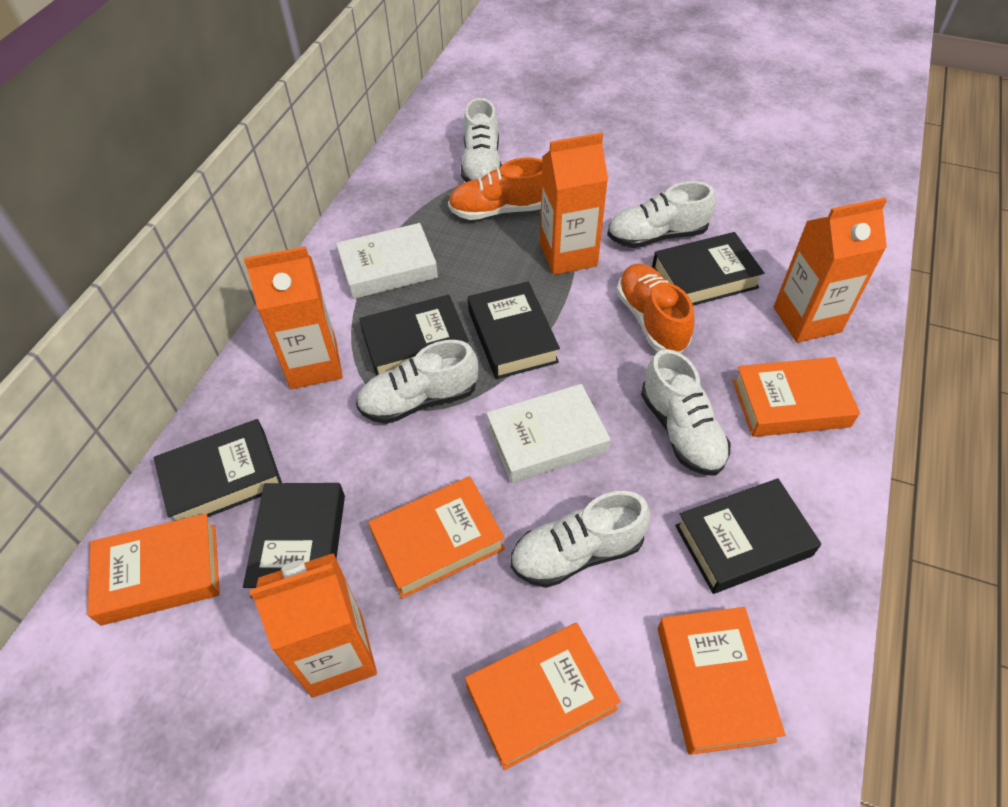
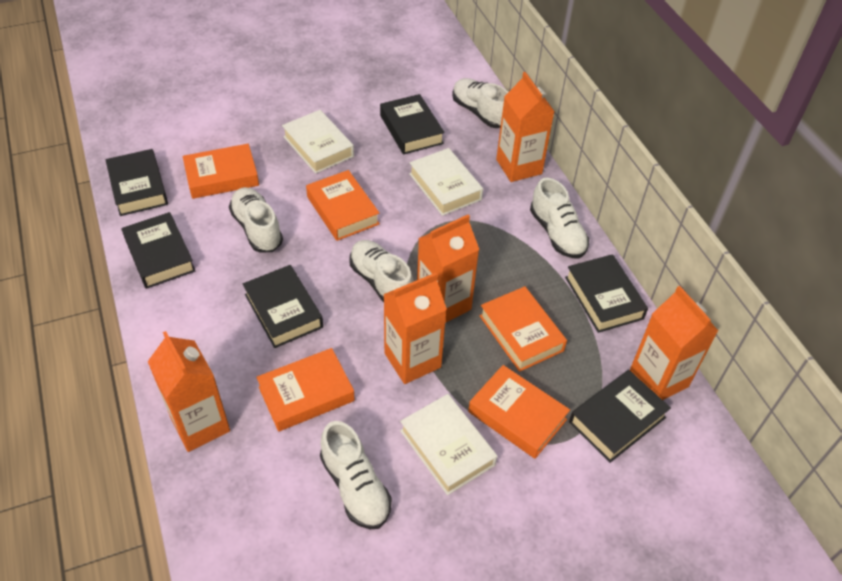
orange carton: 4 -> 5
orange shoe: 2 -> 0
white book: 2 -> 3

